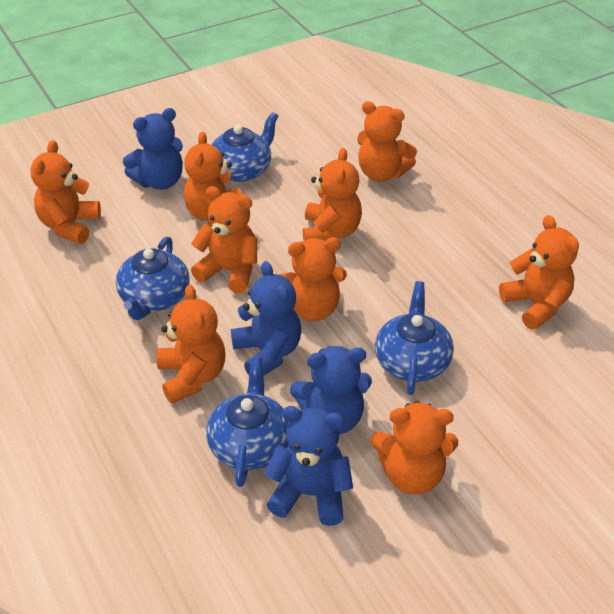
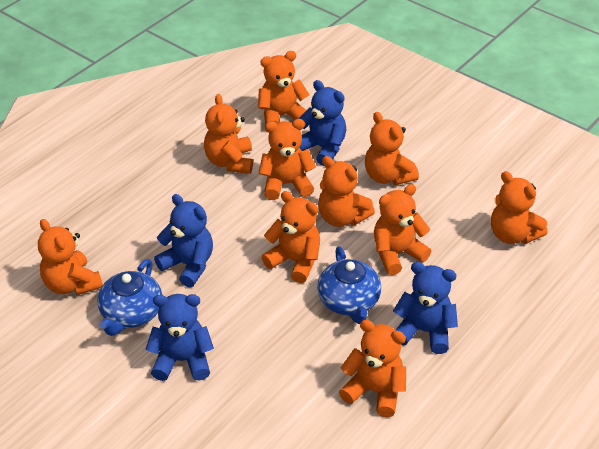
blue teapot: 4 -> 2
orange teddy bear: 9 -> 10

